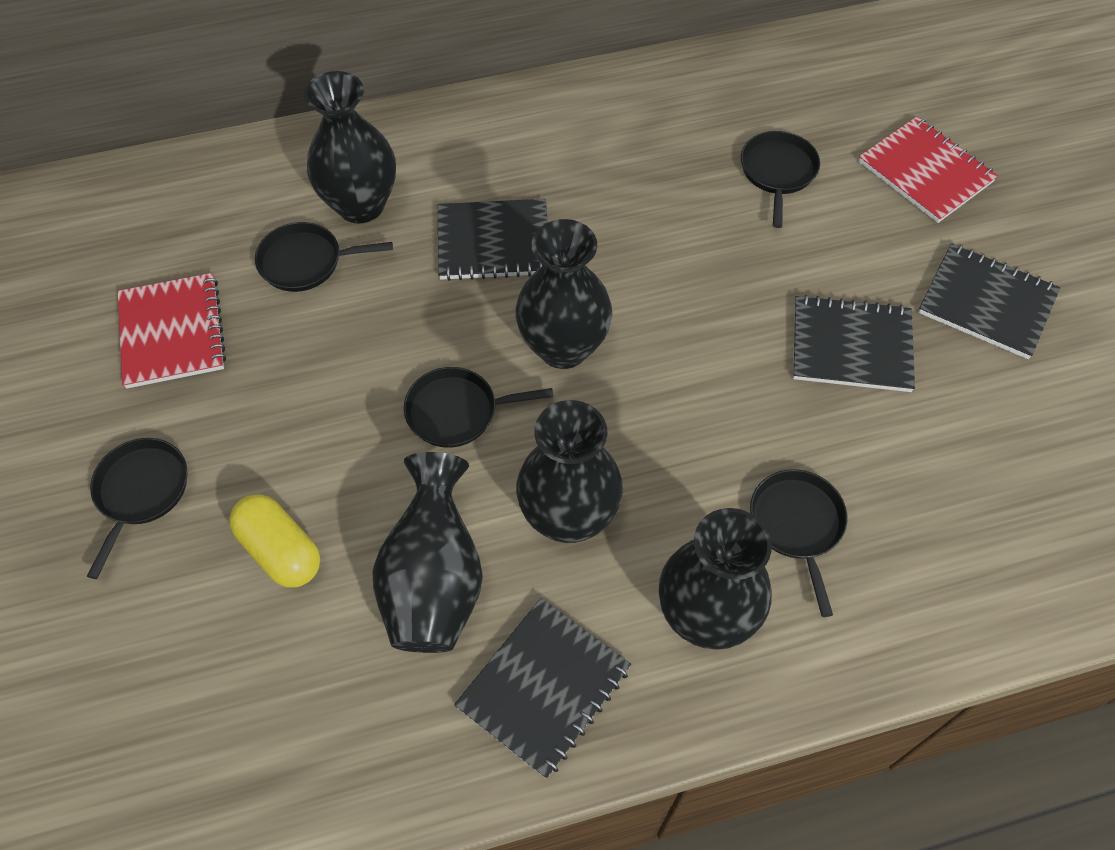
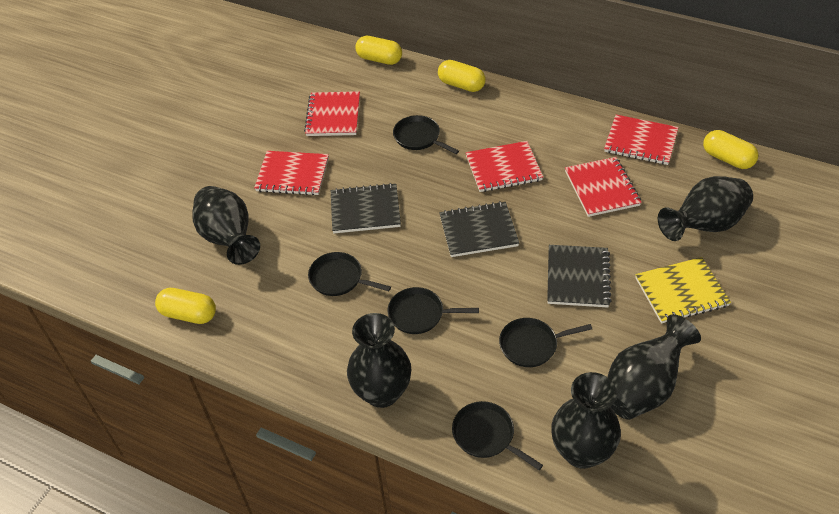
black notebook: 4 -> 3
red notebook: 2 -> 5
yellow capsule: 1 -> 4
yellow notebook: 0 -> 1

